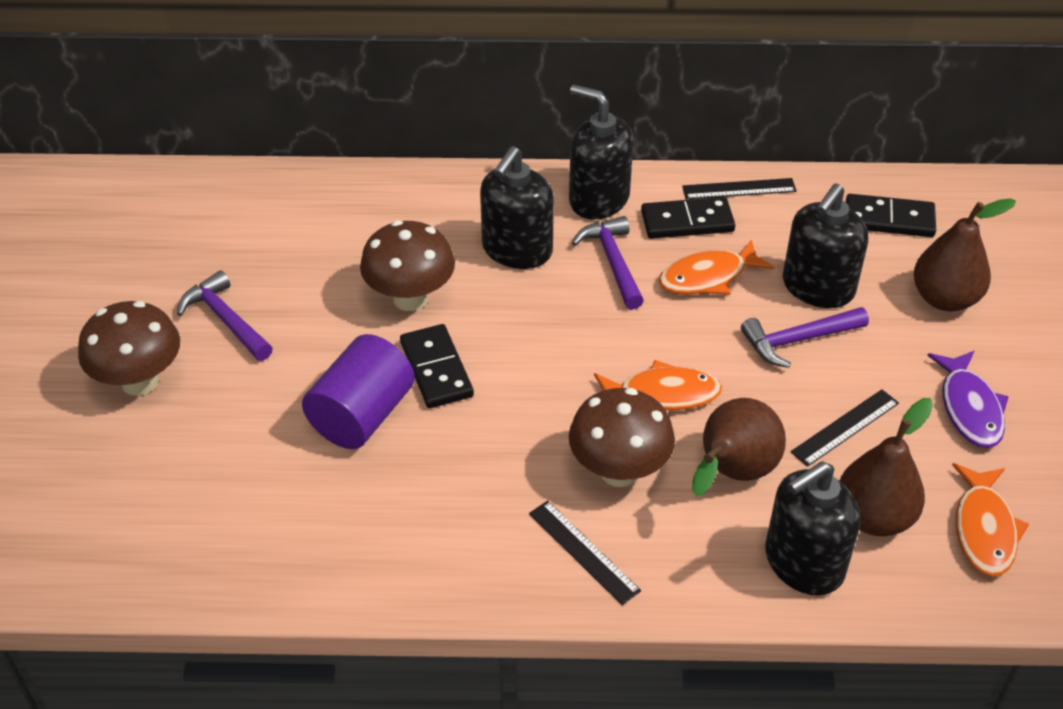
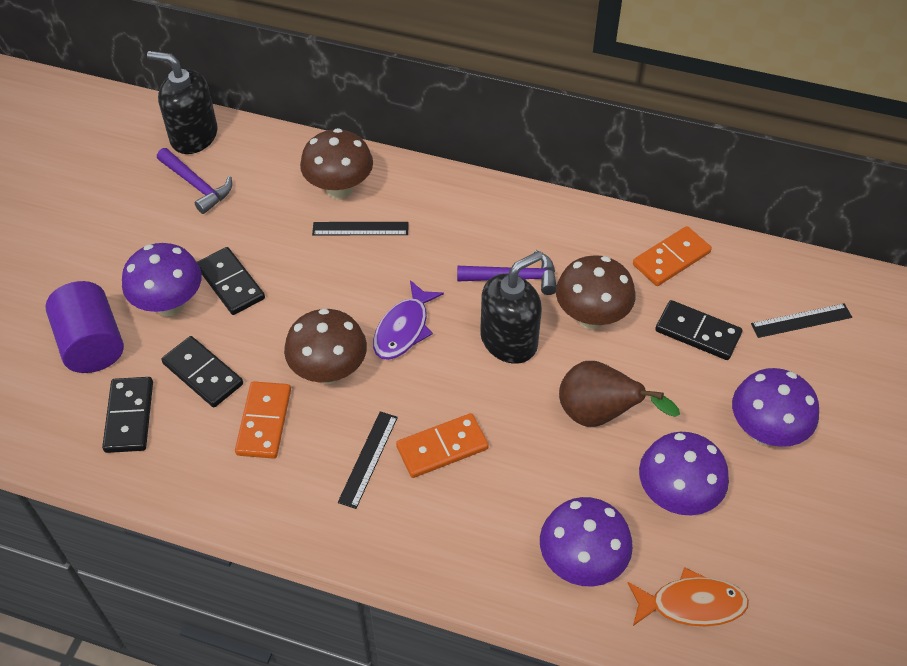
black domino: 3 -> 4
black soap dispenser: 4 -> 2
brown pear: 3 -> 1
orange domino: 0 -> 3
orange fish: 3 -> 1
purple hammer: 3 -> 2
purple mushroom: 0 -> 4

